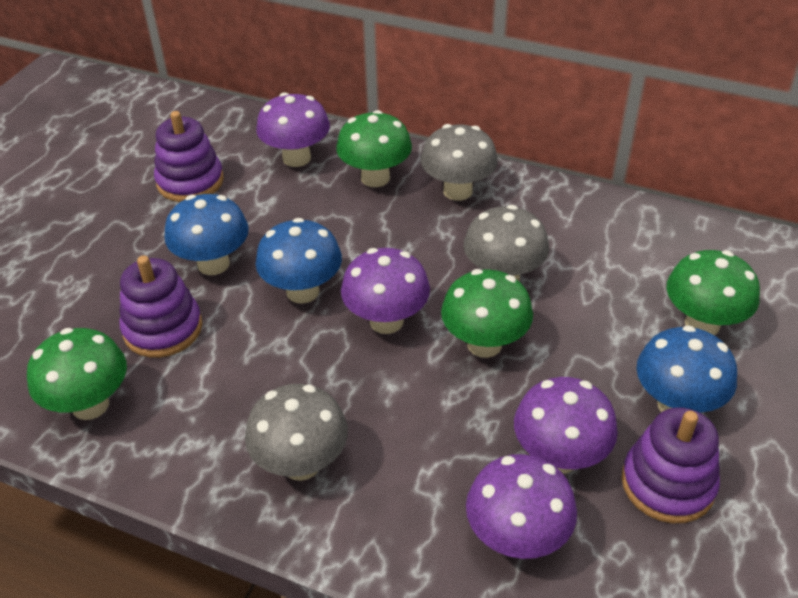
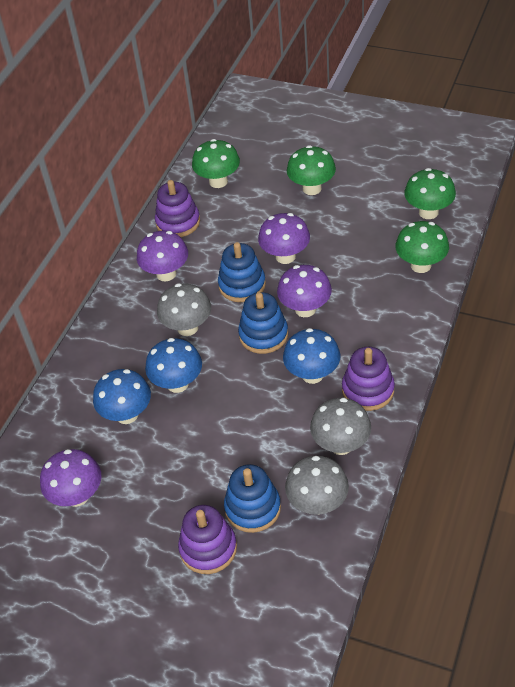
blue stacking toy: 0 -> 3

